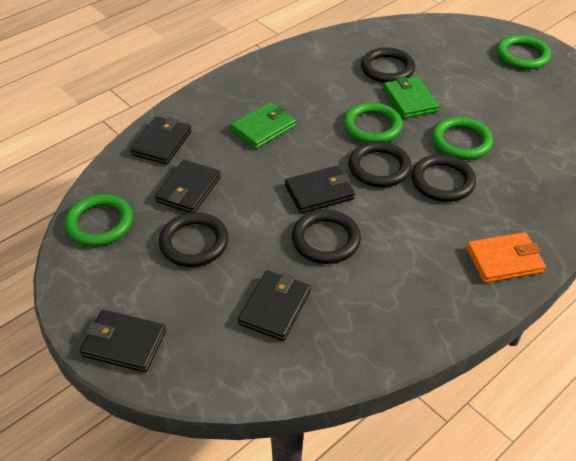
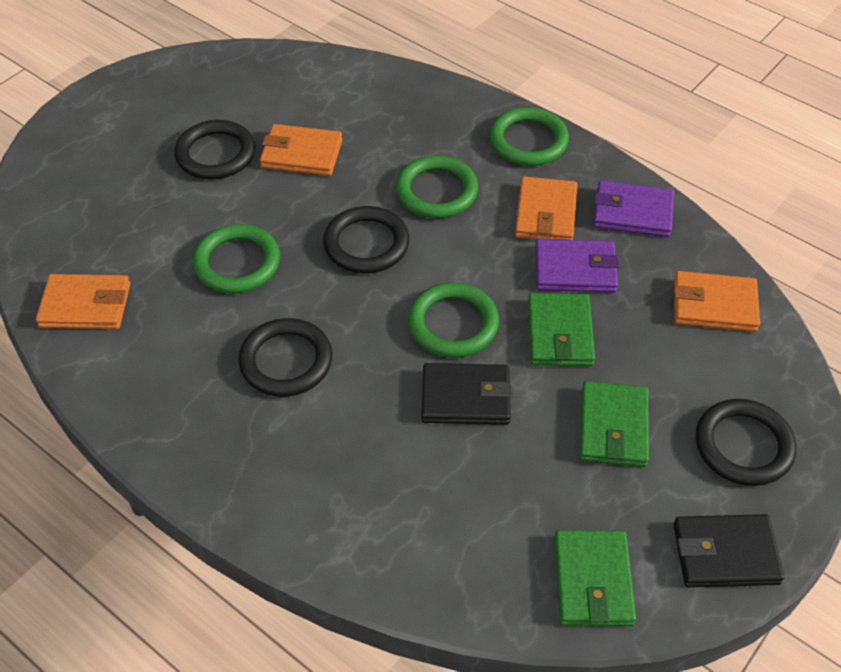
black ring: 5 -> 4
black wallet: 5 -> 2
green wallet: 2 -> 3
orange wallet: 1 -> 4
purple wallet: 0 -> 2

